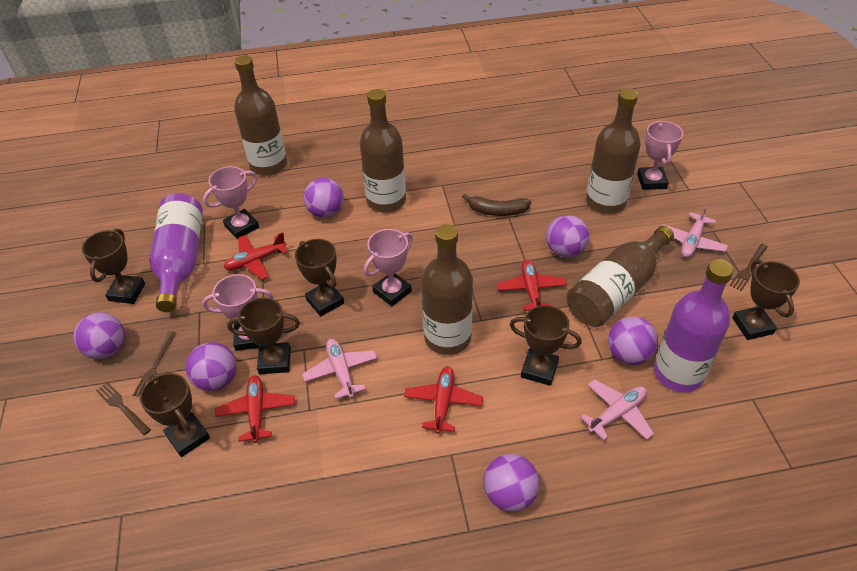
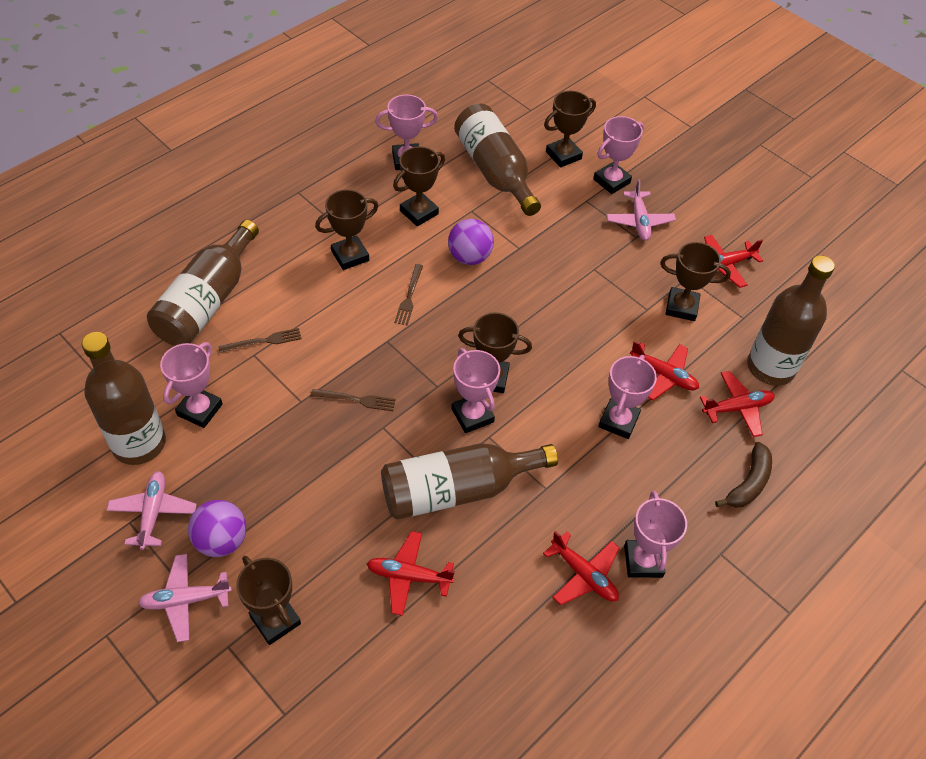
pink trophy: 4 -> 6
purple ball: 6 -> 2
purple bottle: 2 -> 0
red plane: 4 -> 5

